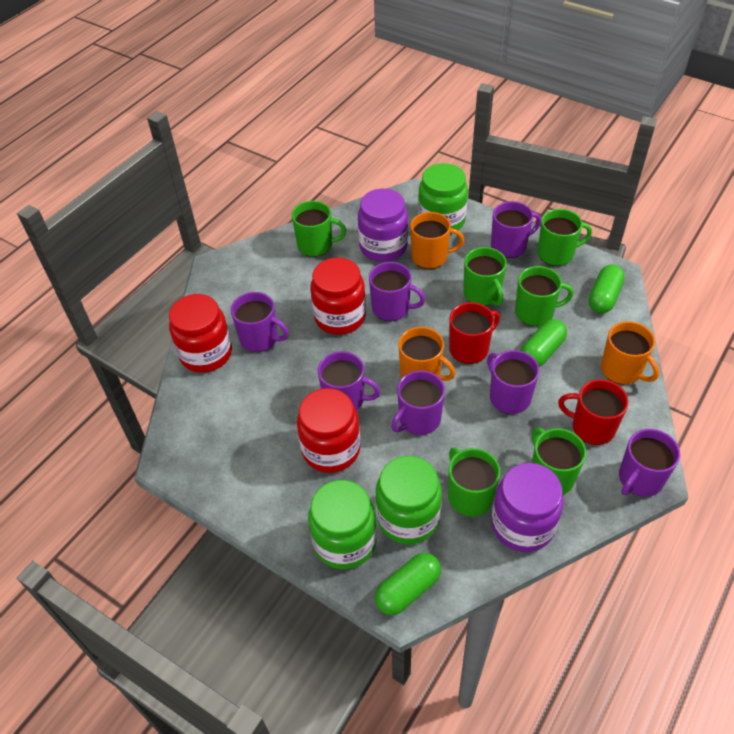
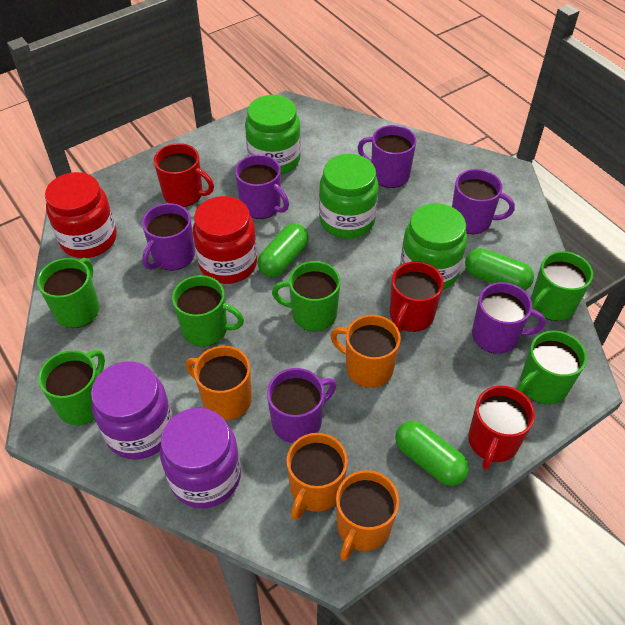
orange mug: 3 -> 4
purple mug: 7 -> 6
red jar: 3 -> 2
red mug: 2 -> 3

